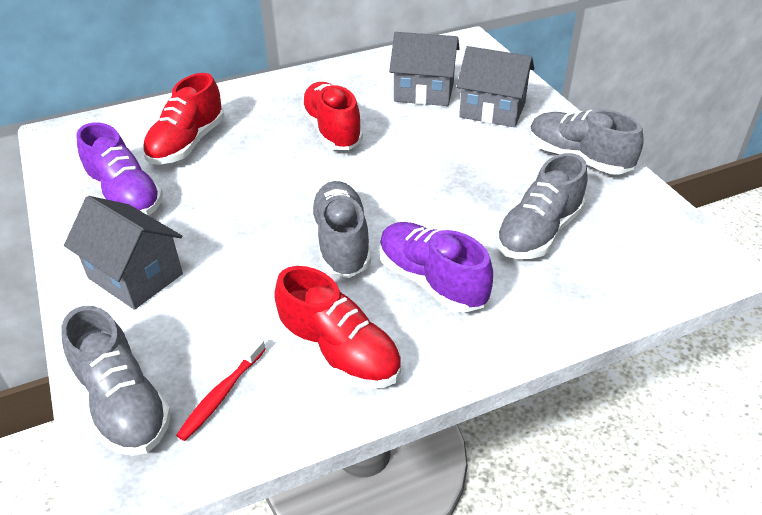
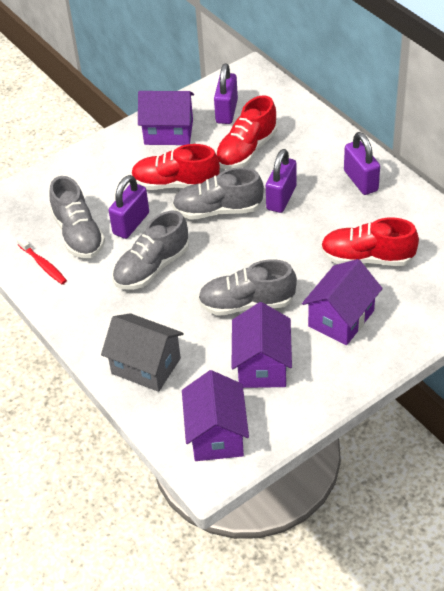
grey house: 3 -> 1
purple house: 0 -> 4
purple padlock: 0 -> 4
purple shoe: 2 -> 0

